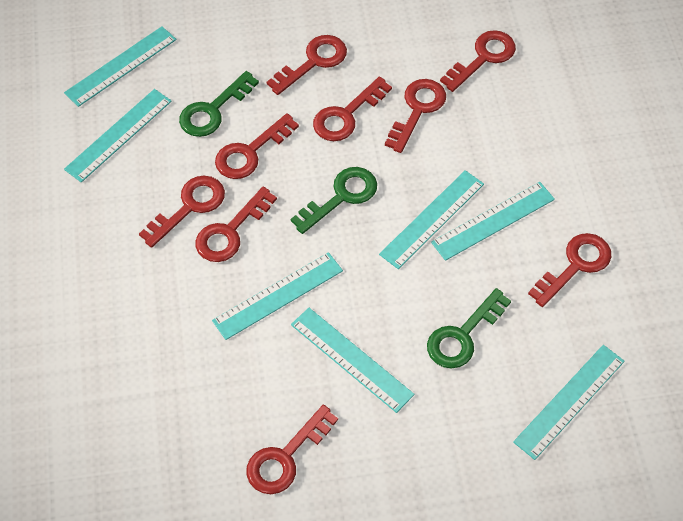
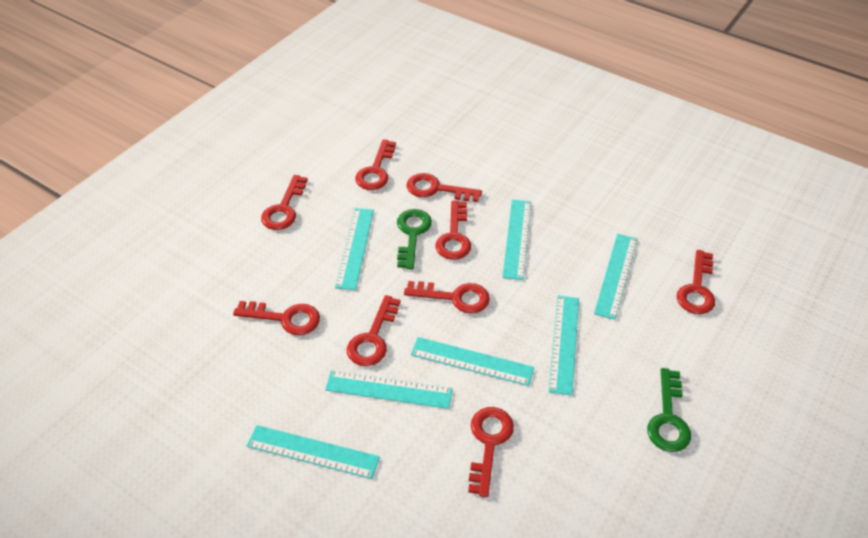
green key: 3 -> 2

